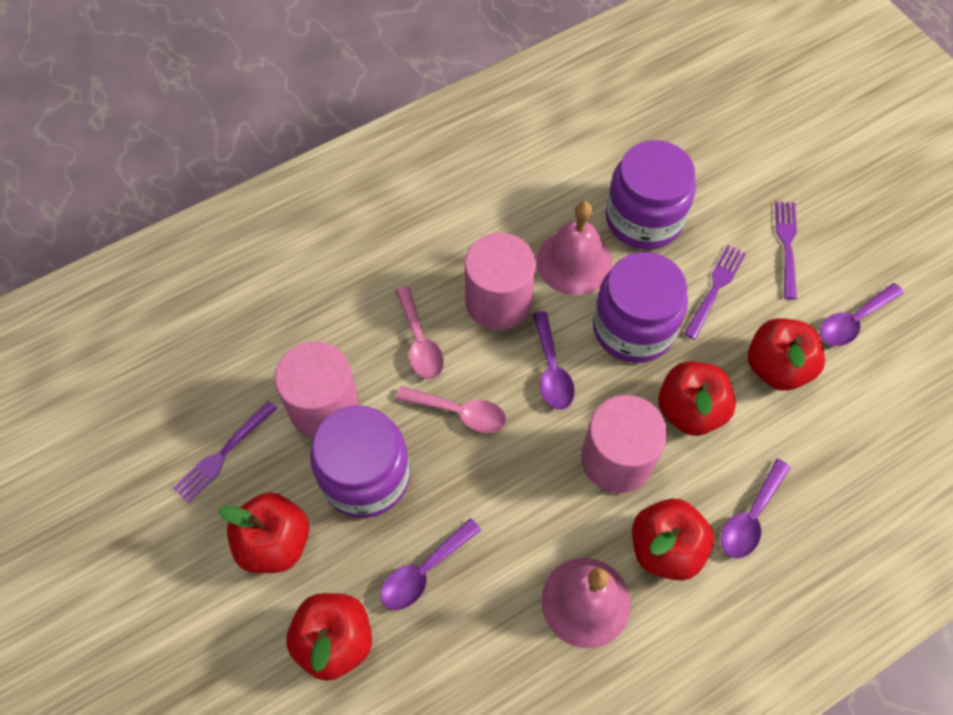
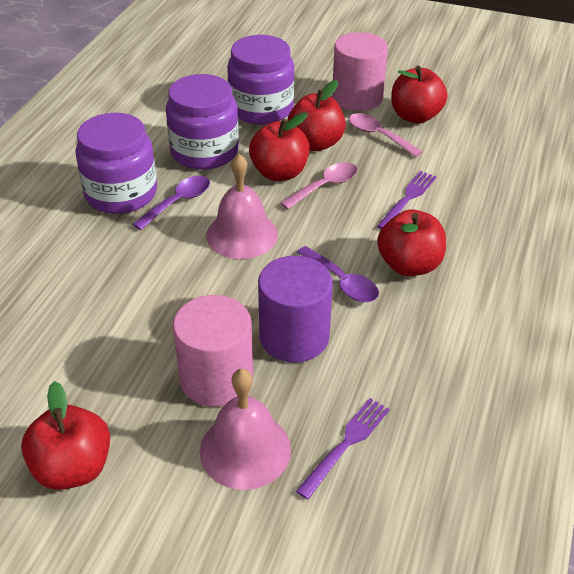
pink cylinder: 3 -> 2
purple cylinder: 0 -> 1
purple fork: 3 -> 2
purple spoon: 4 -> 2

